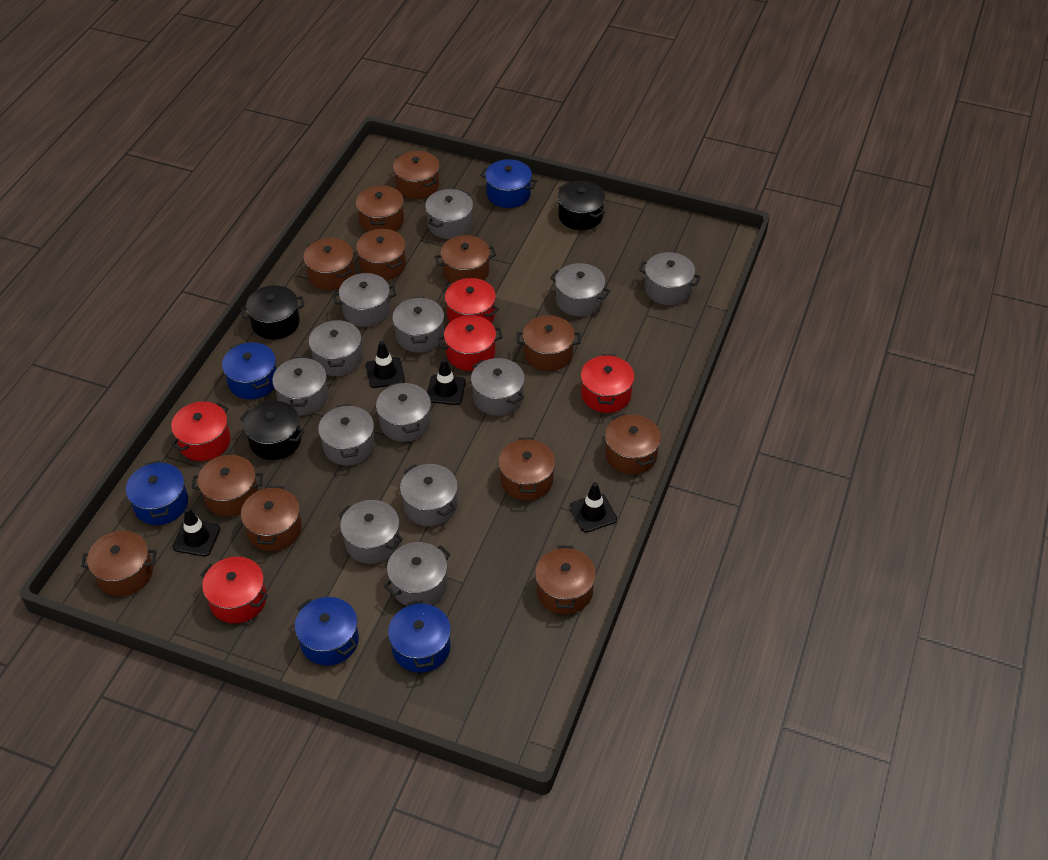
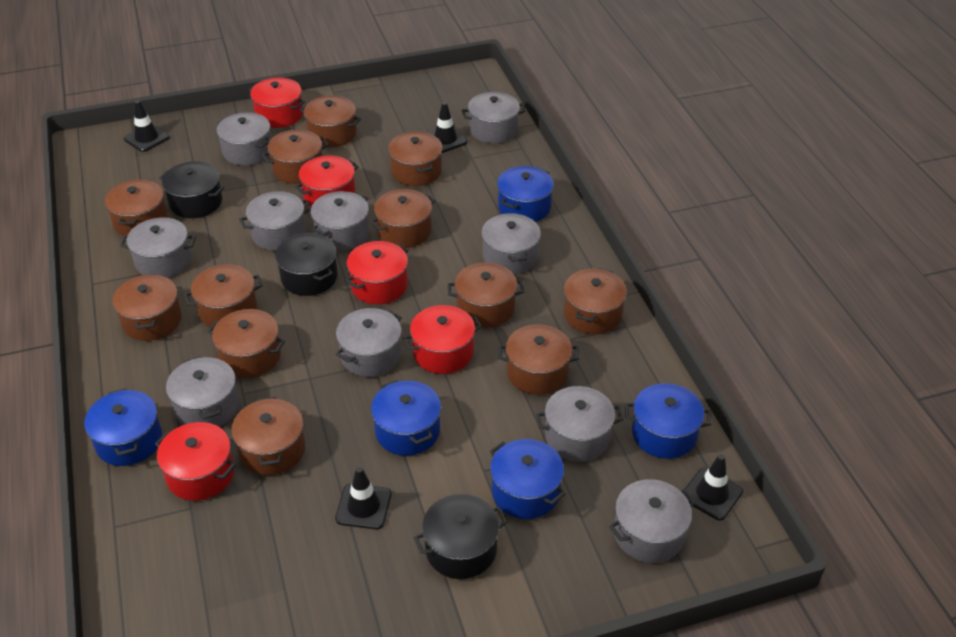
grey pot: 13 -> 10

